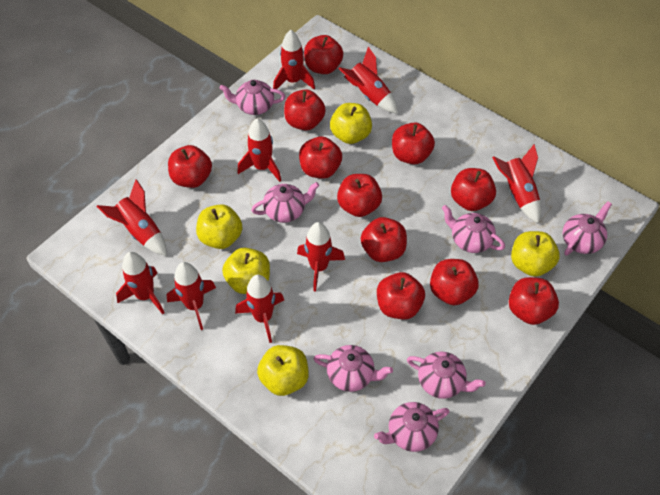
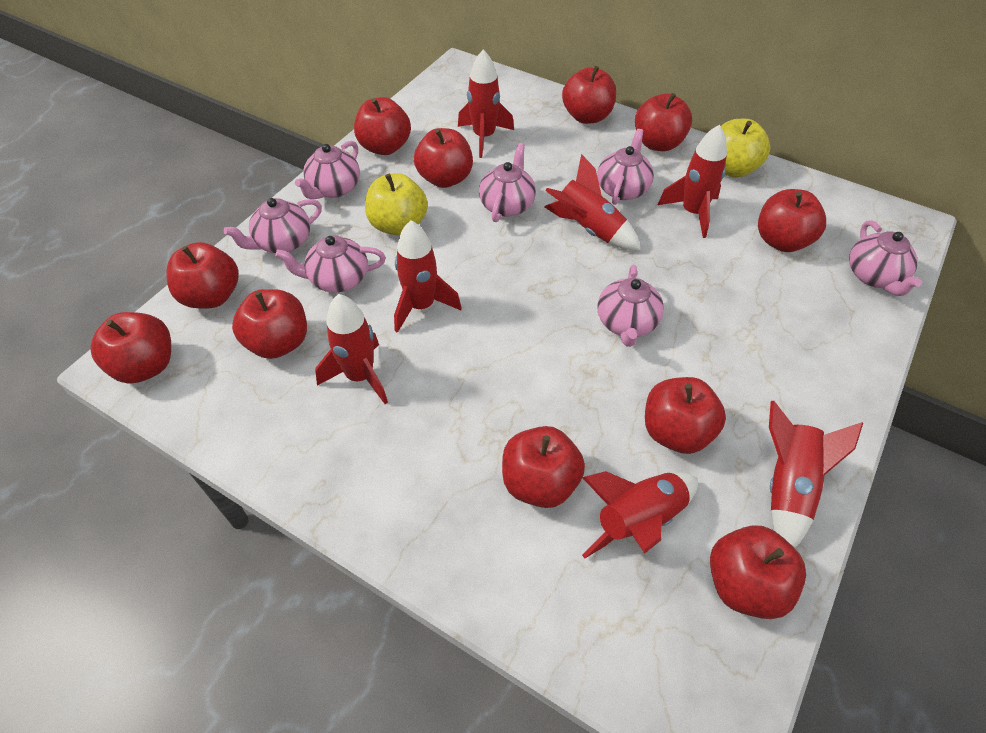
red rocket: 9 -> 7
yellow apple: 5 -> 2

